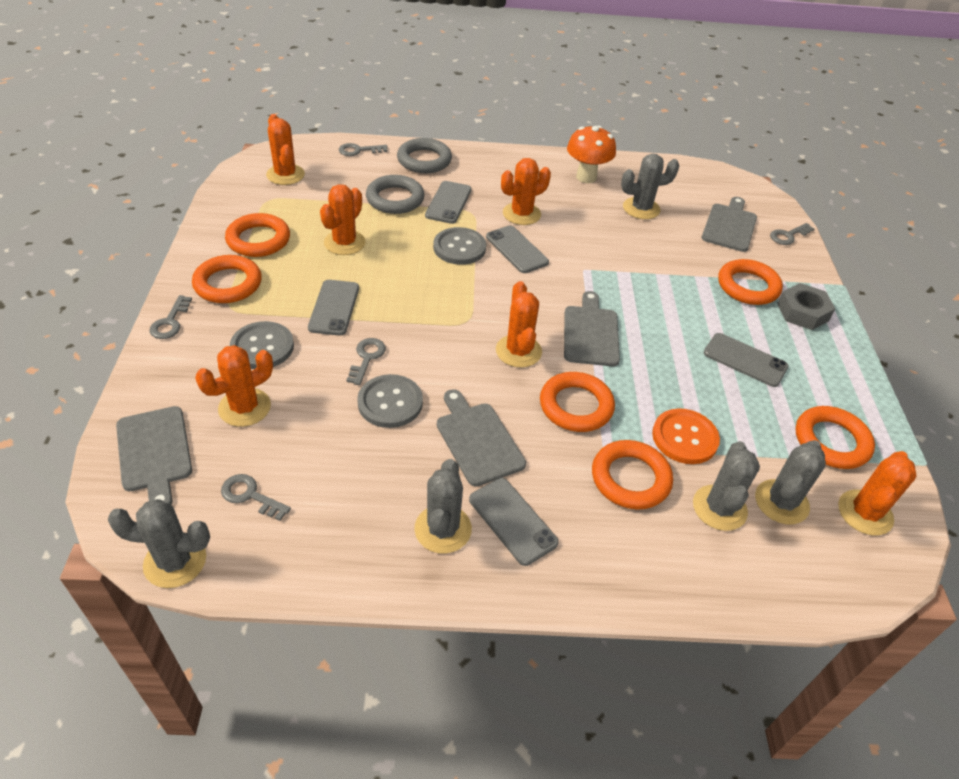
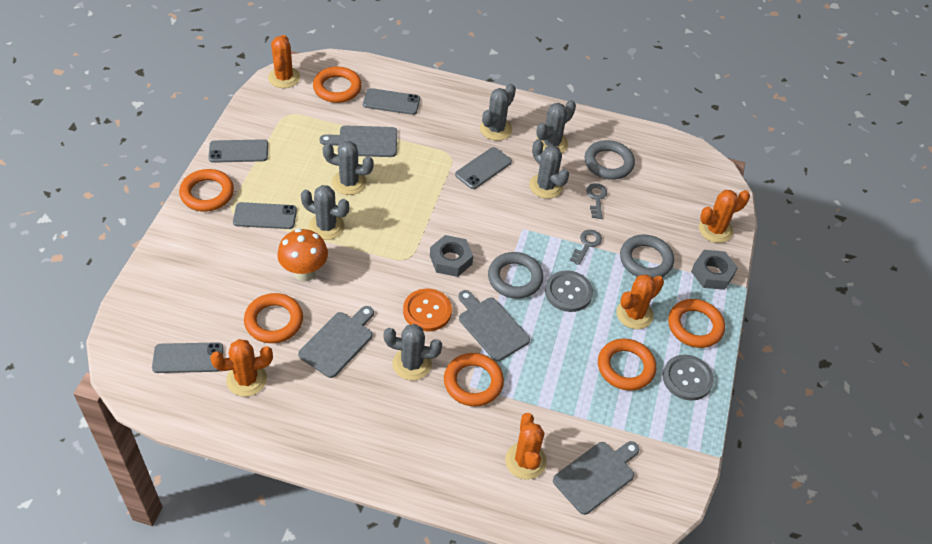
grey button: 3 -> 2
grey cactus: 5 -> 6
grey key: 5 -> 2
grey nut: 1 -> 2
grey ring: 2 -> 3
orange cactus: 6 -> 5

